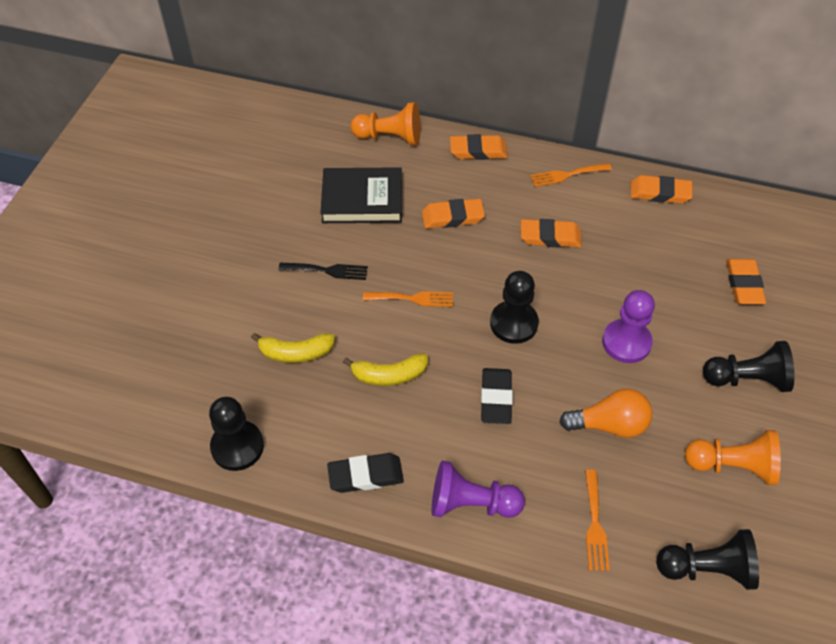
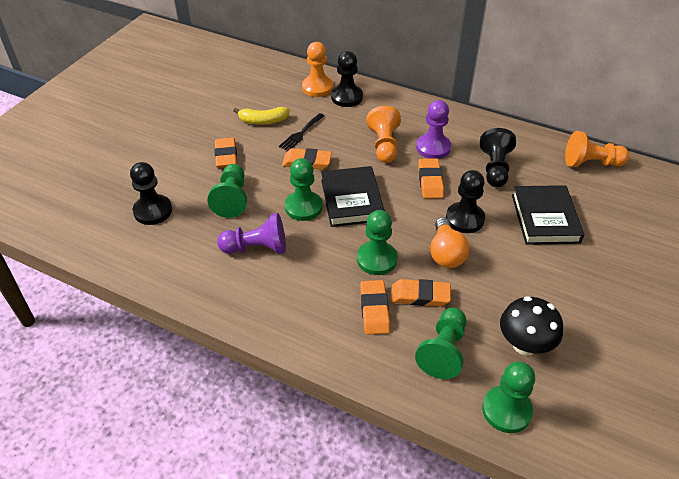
black book: 1 -> 2
black eraser: 2 -> 0
black mushroom: 0 -> 1
green pawn: 0 -> 5
orange fork: 3 -> 0
orange pawn: 2 -> 3
yellow banana: 2 -> 1

